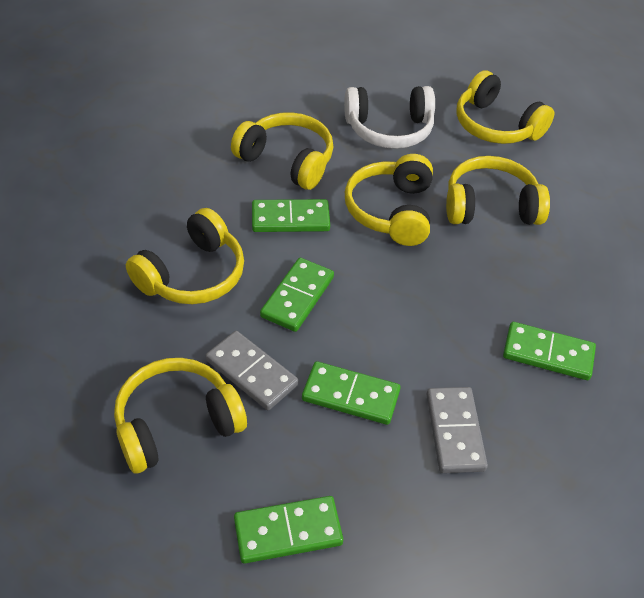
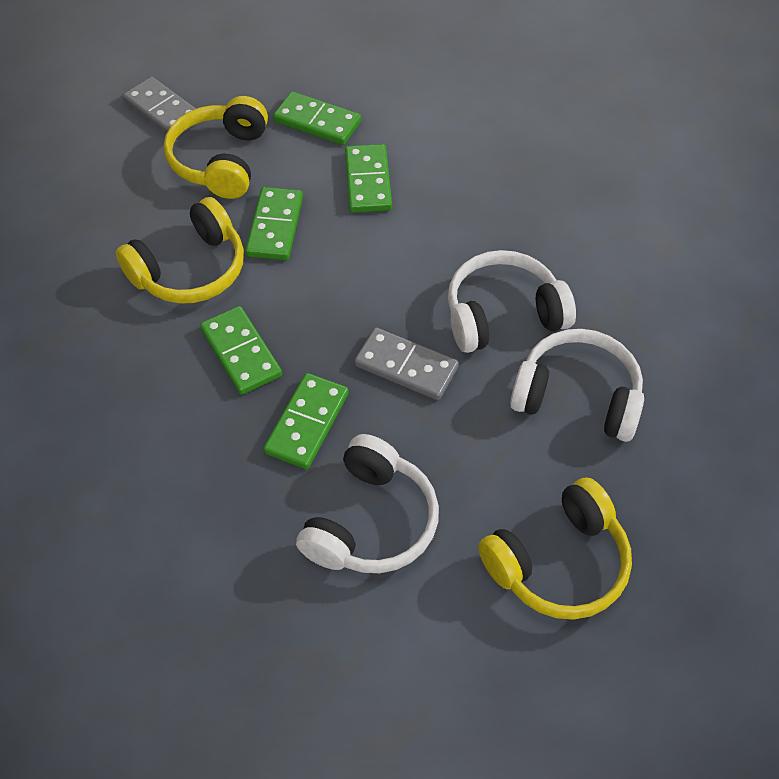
white headphones: 1 -> 3
yellow headphones: 6 -> 3

